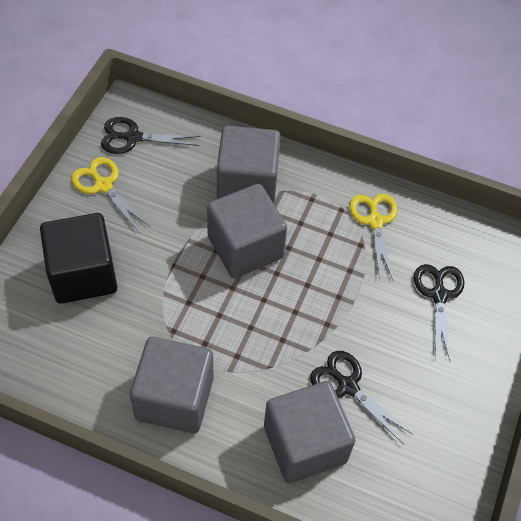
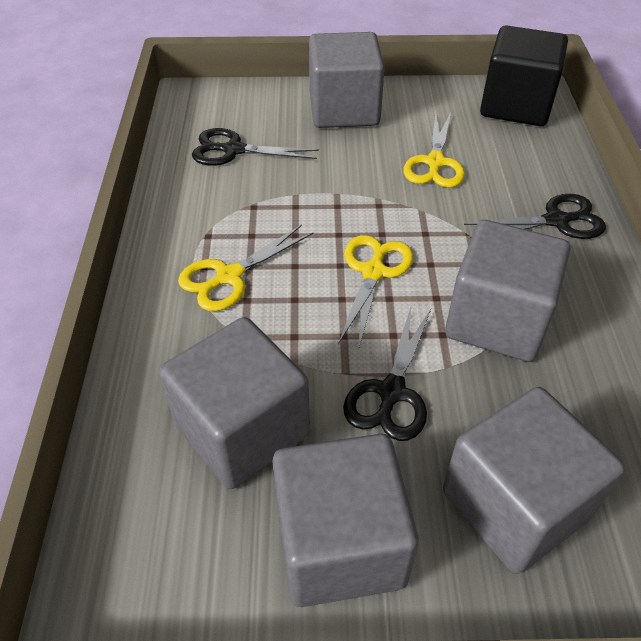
grey cube: 4 -> 5
yellow scissors: 2 -> 3

